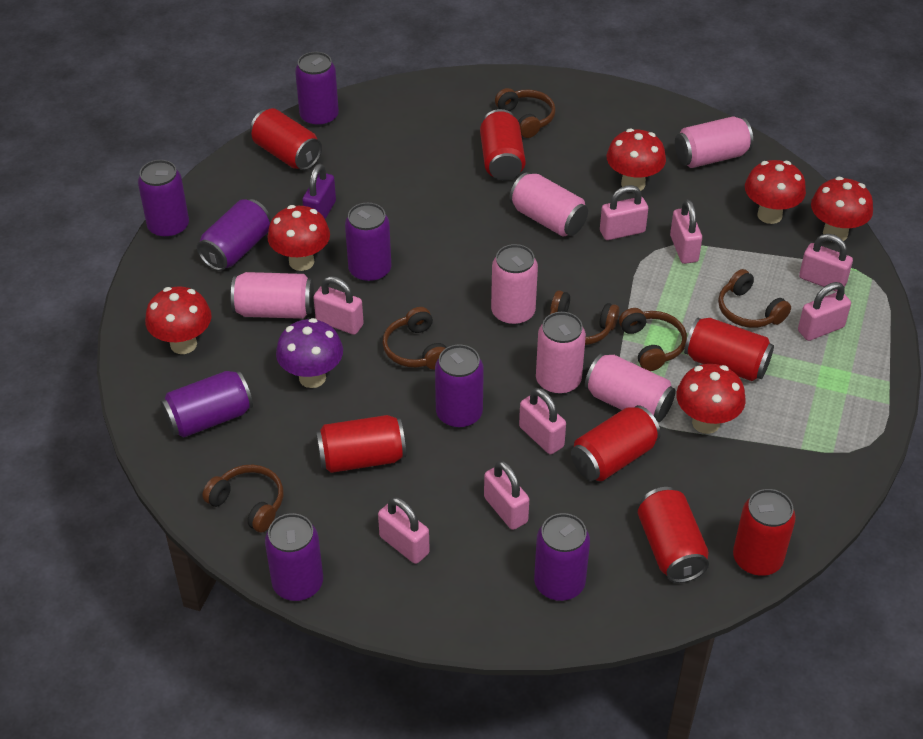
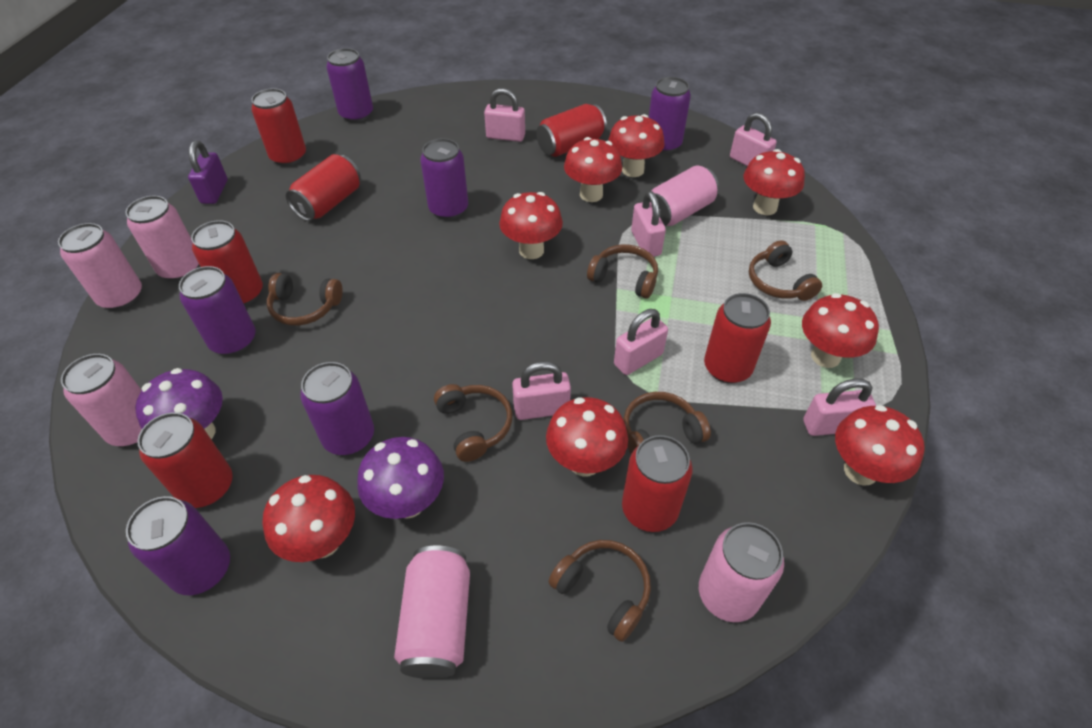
pink padlock: 8 -> 6
purple can: 8 -> 6
purple mushroom: 1 -> 2
red mushroom: 6 -> 8

